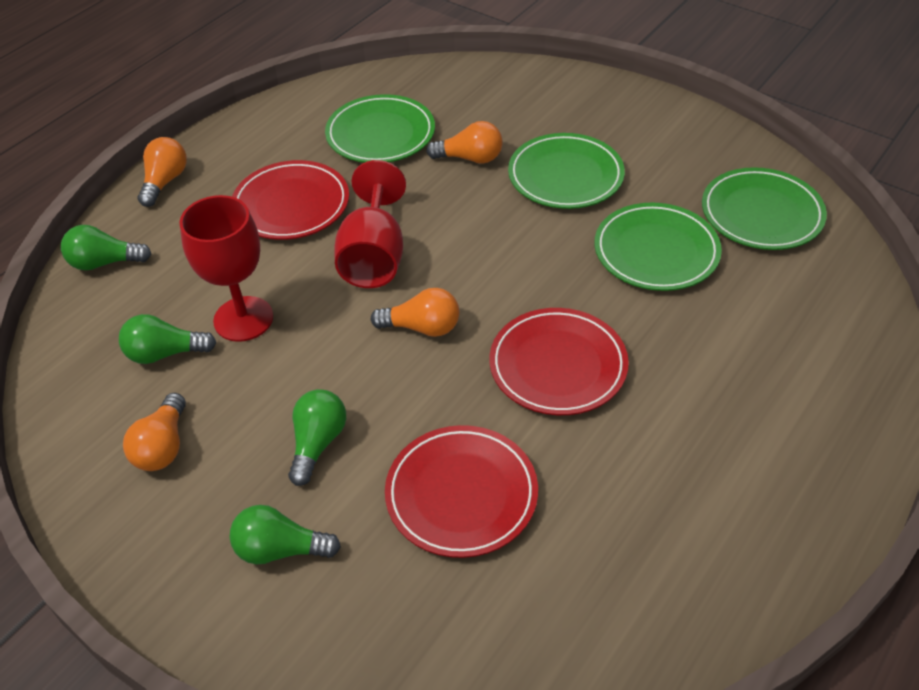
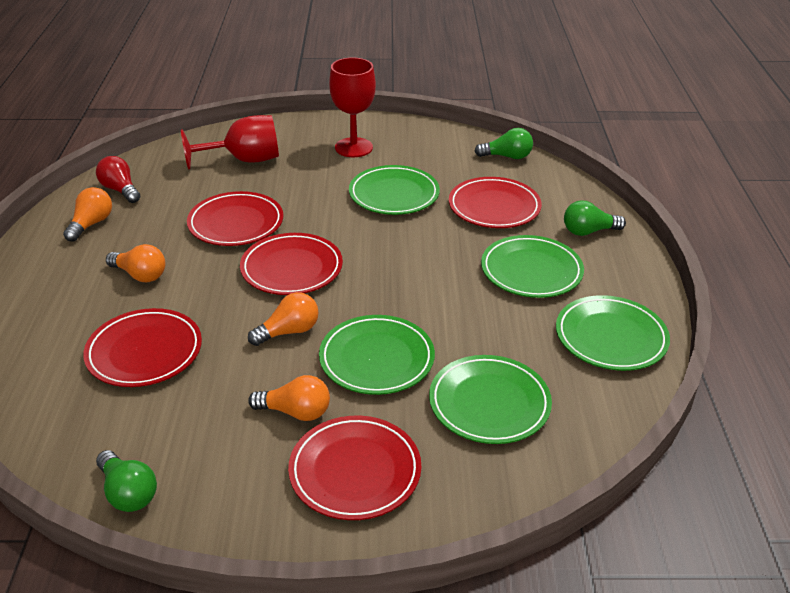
green light bulb: 4 -> 3
green plate: 4 -> 5
red light bulb: 0 -> 1
red plate: 3 -> 5

